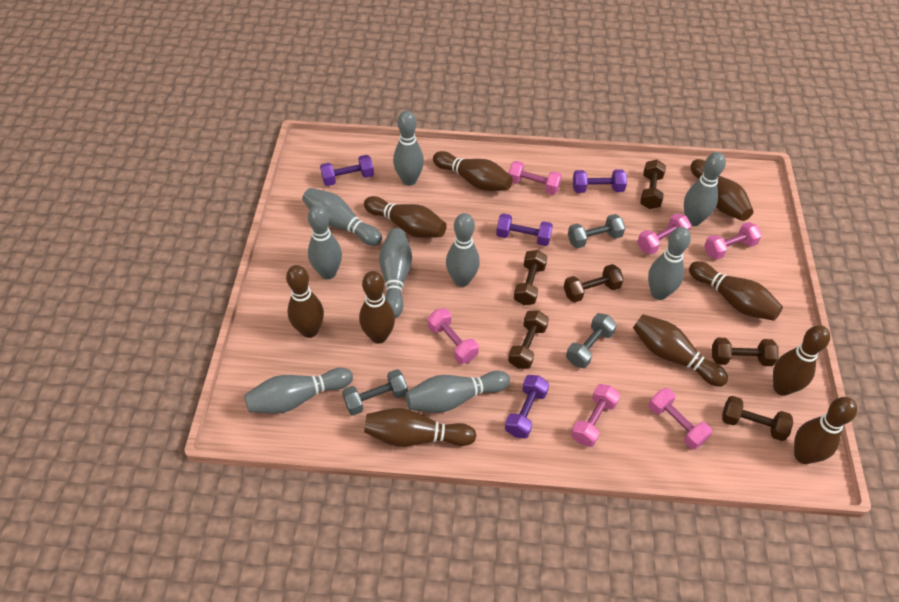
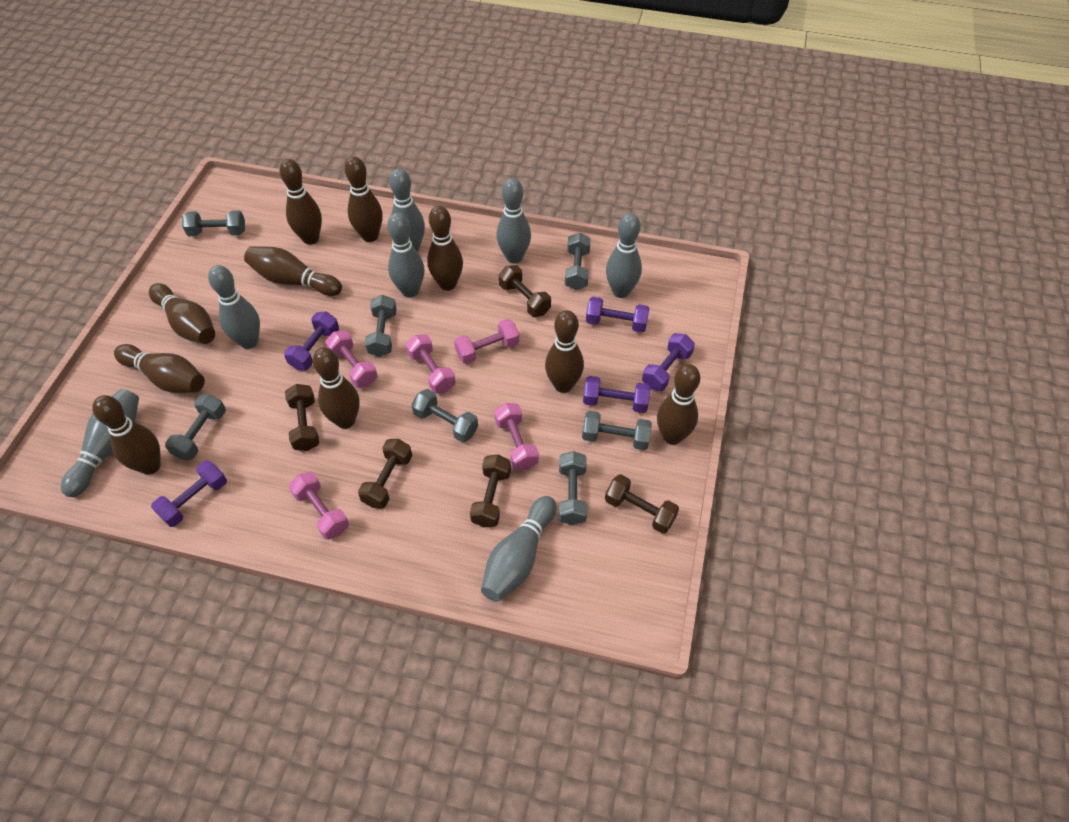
brown dumbbell: 6 -> 5
grey bowling pin: 9 -> 7
grey dumbbell: 3 -> 7
pink dumbbell: 6 -> 5
purple dumbbell: 4 -> 5

